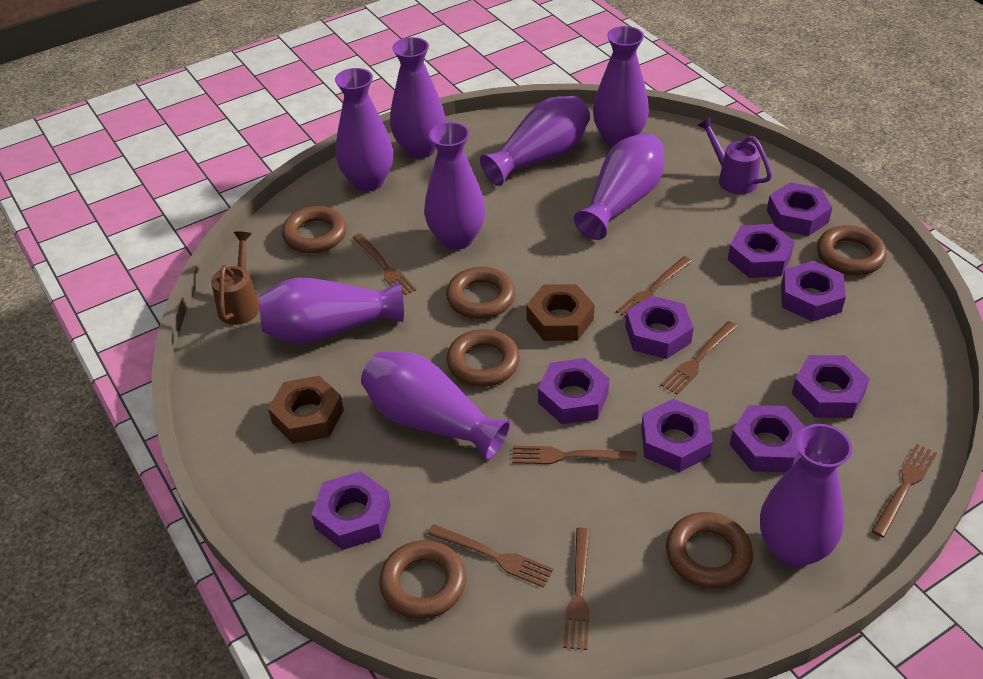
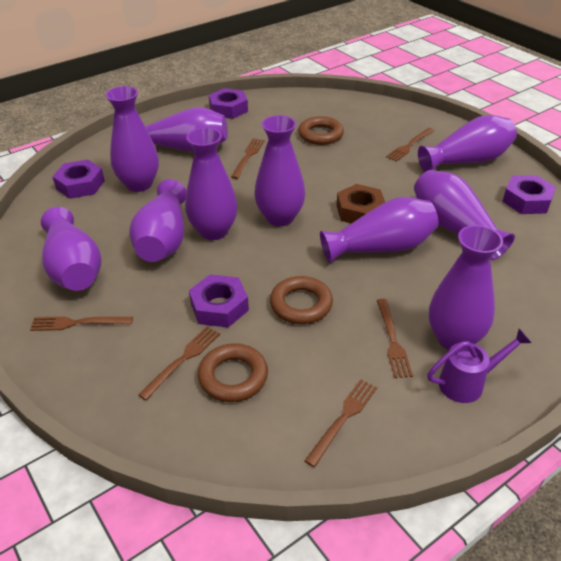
brown fork: 7 -> 6
brown nut: 2 -> 1
brown ring: 6 -> 3
brown watering can: 1 -> 0
purple nut: 9 -> 4
purple vase: 9 -> 10

